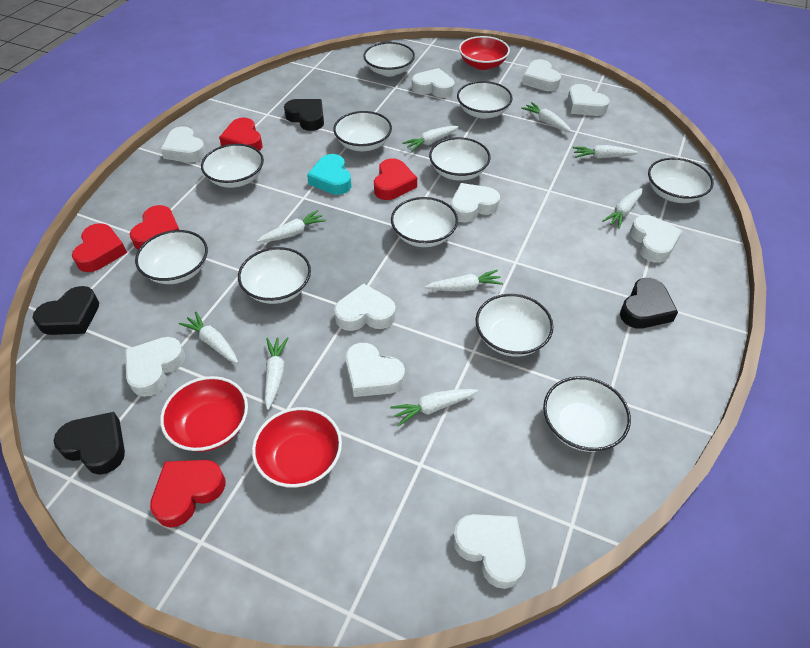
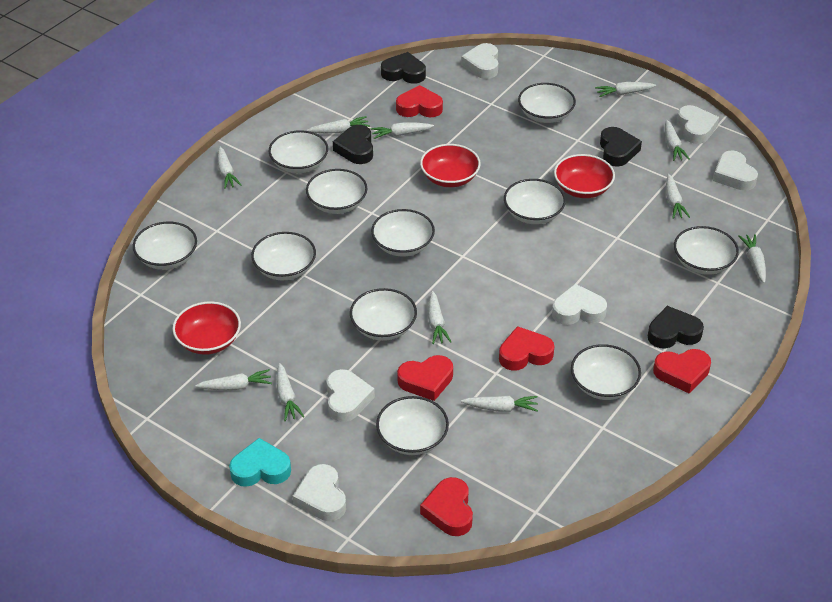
white carrot: 9 -> 11
white heart: 10 -> 6

